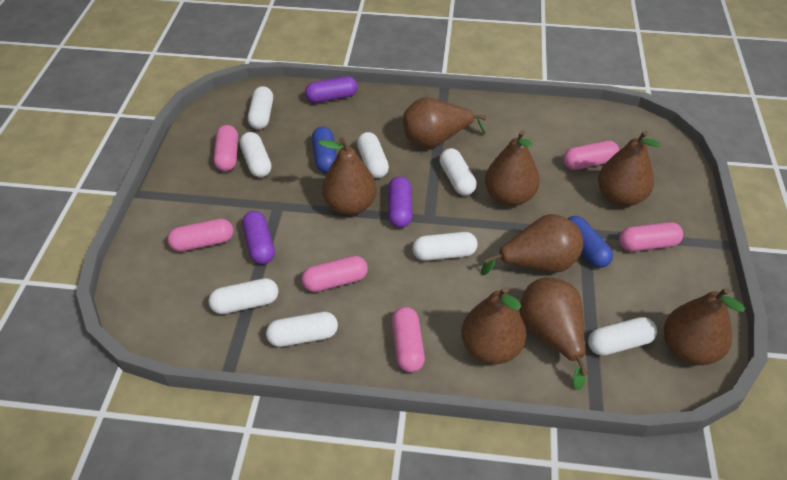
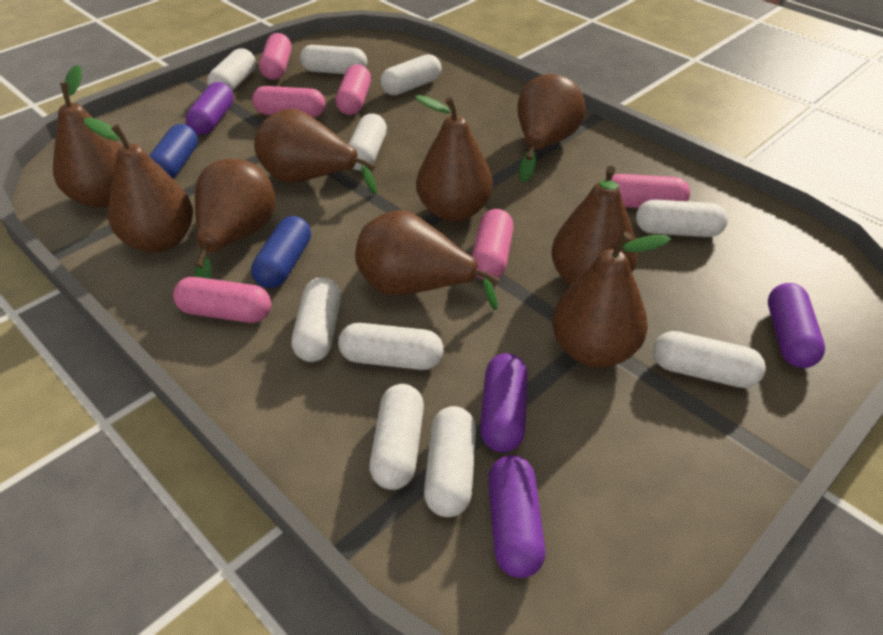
brown pear: 8 -> 9
purple capsule: 3 -> 4
white capsule: 8 -> 10

